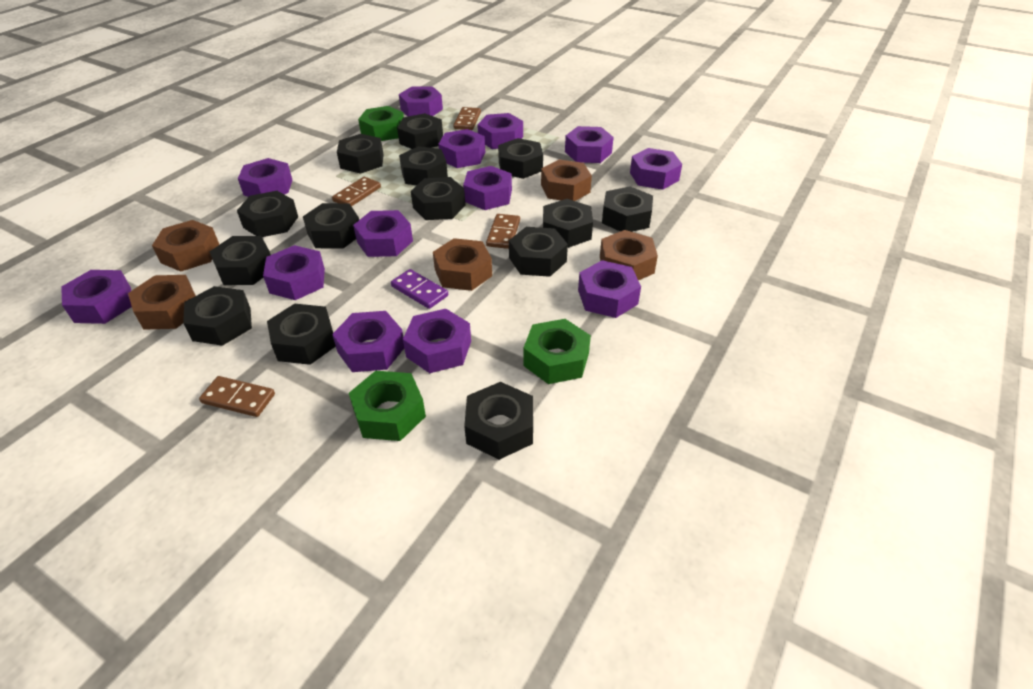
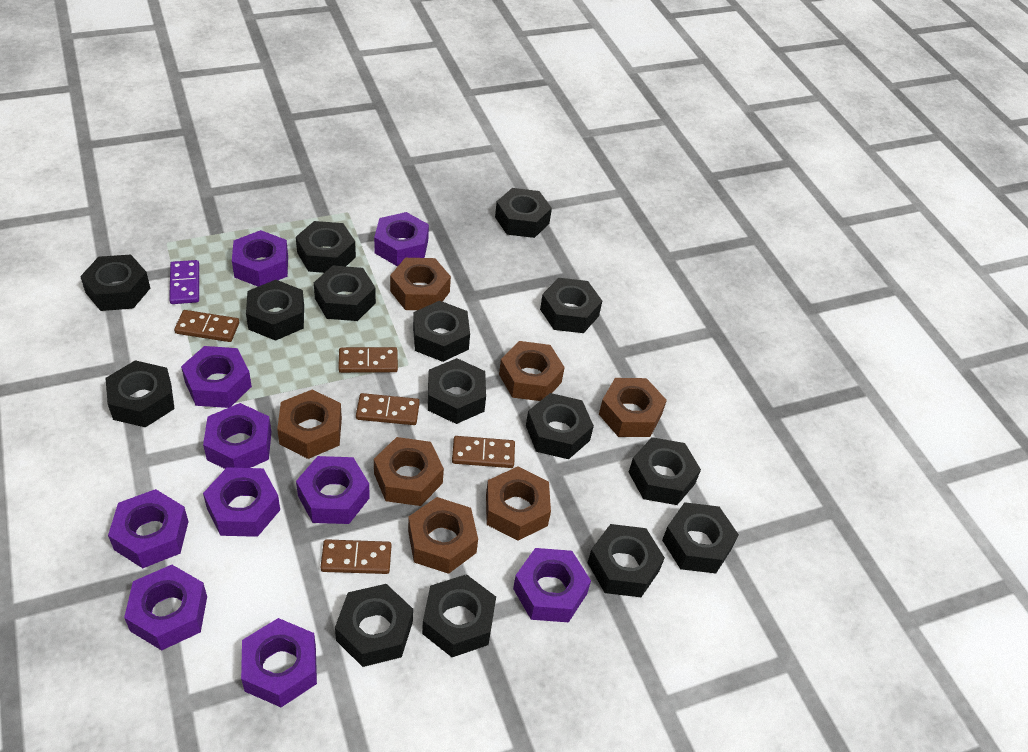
black nut: 14 -> 15
brown domino: 4 -> 5
brown nut: 5 -> 7
green nut: 3 -> 0
purple nut: 13 -> 10

